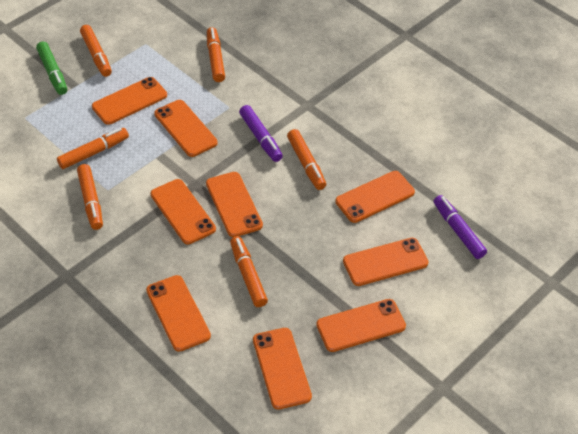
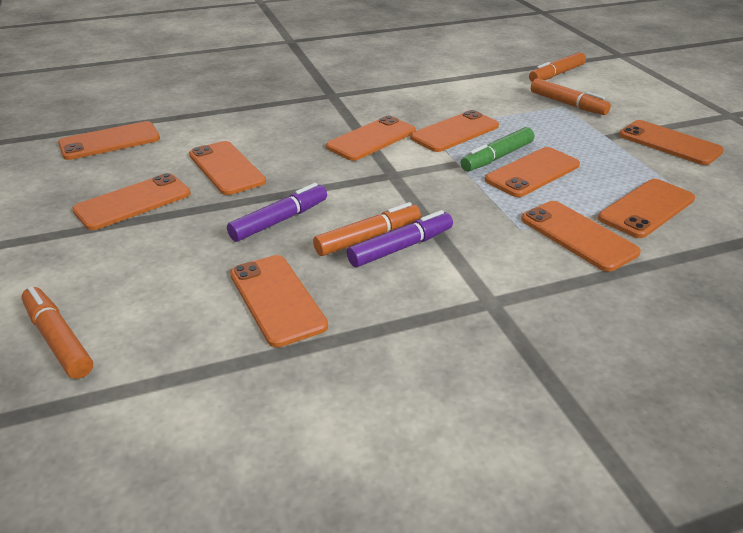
orange marker: 6 -> 4
orange phone: 9 -> 10

